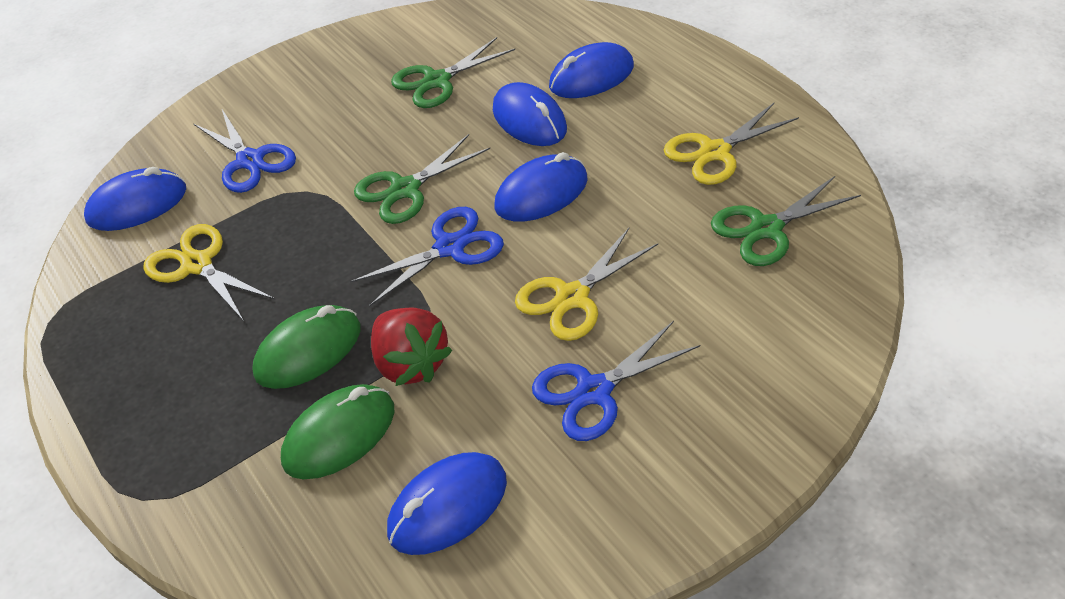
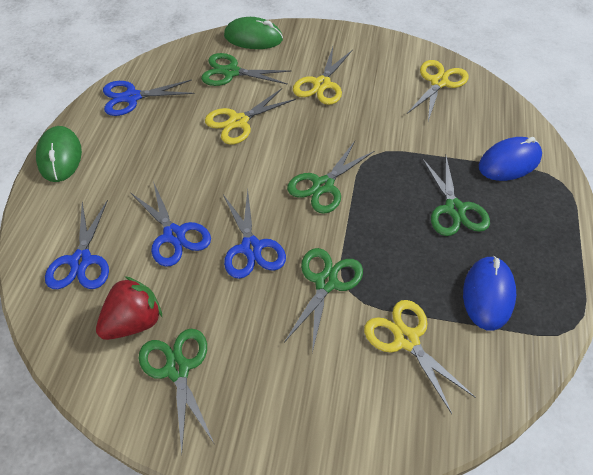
blue mouse: 5 -> 2
blue scissors: 3 -> 4
green scissors: 3 -> 5
yellow scissors: 3 -> 4

